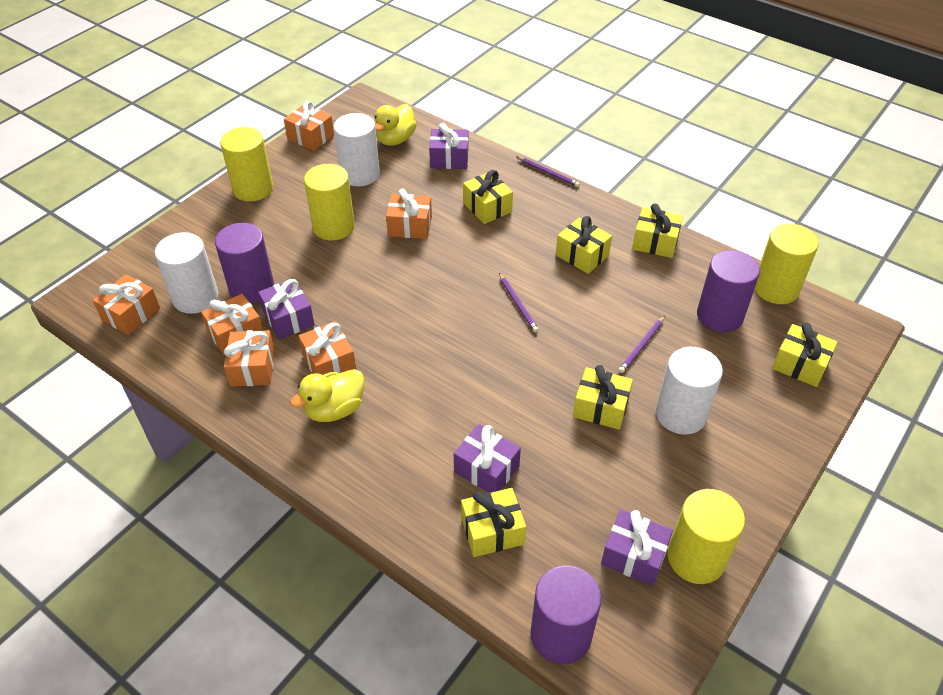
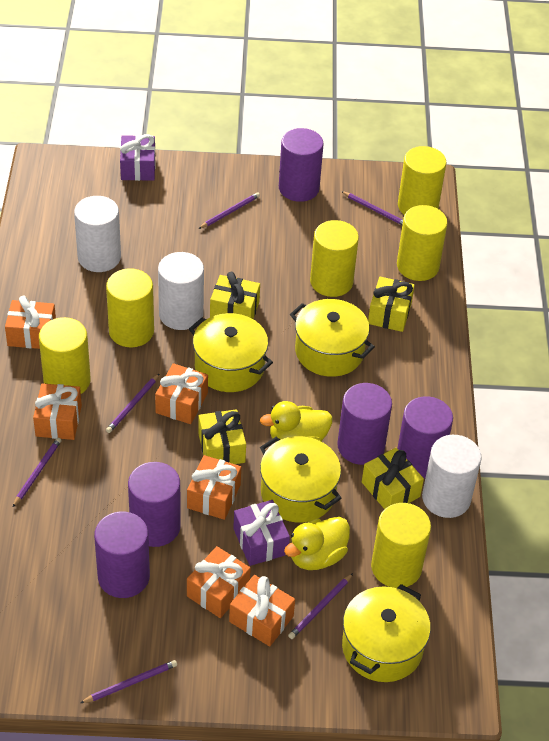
purple cylinder: 3 -> 5
purple gift: 4 -> 2
purple pencil: 3 -> 6
yellow cylinder: 4 -> 6
yellow gift: 6 -> 4
yellow pot: 0 -> 4

